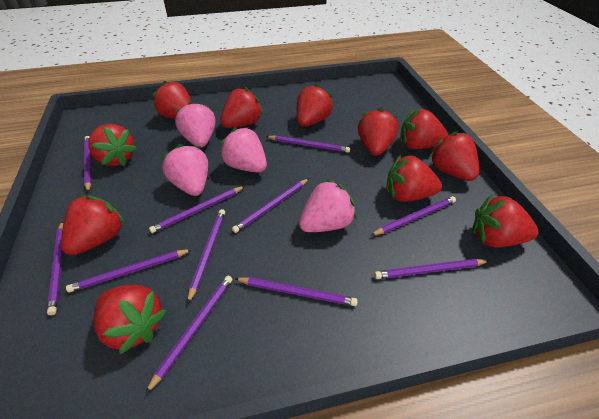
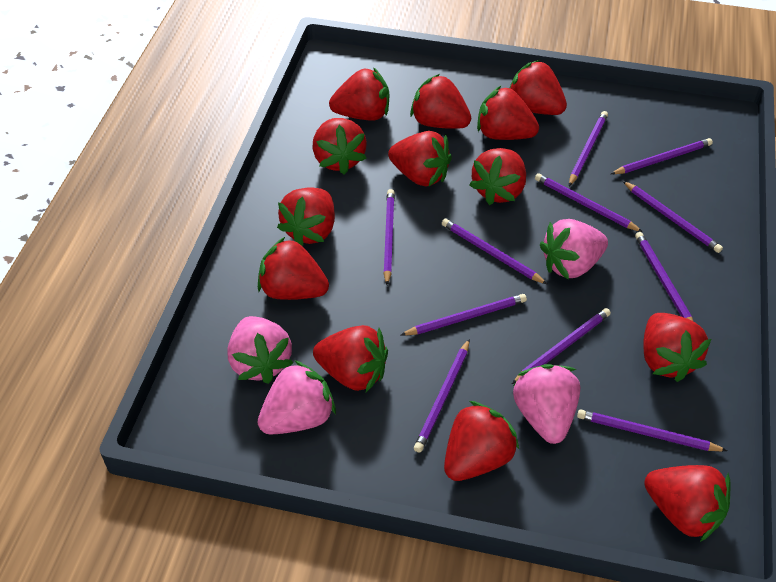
red strawberry: 11 -> 13

